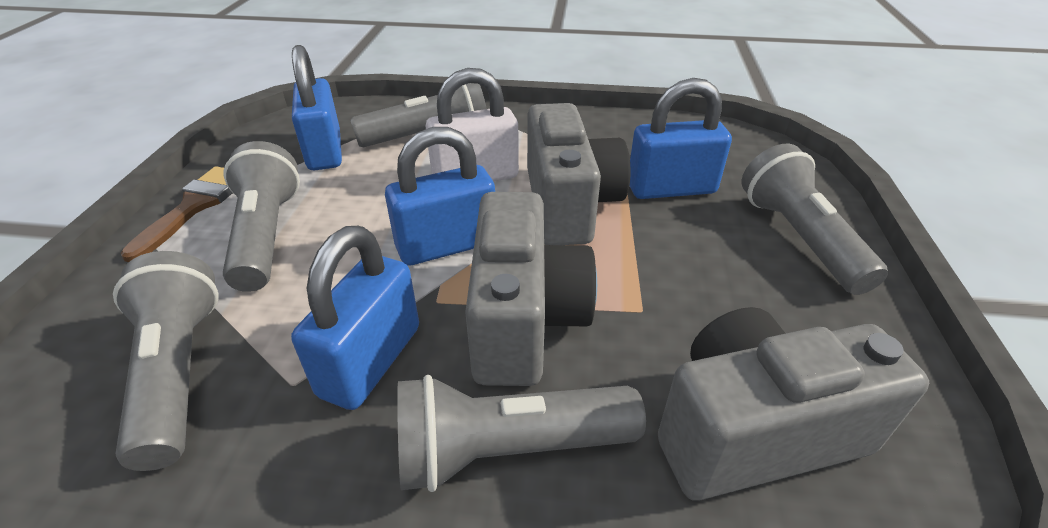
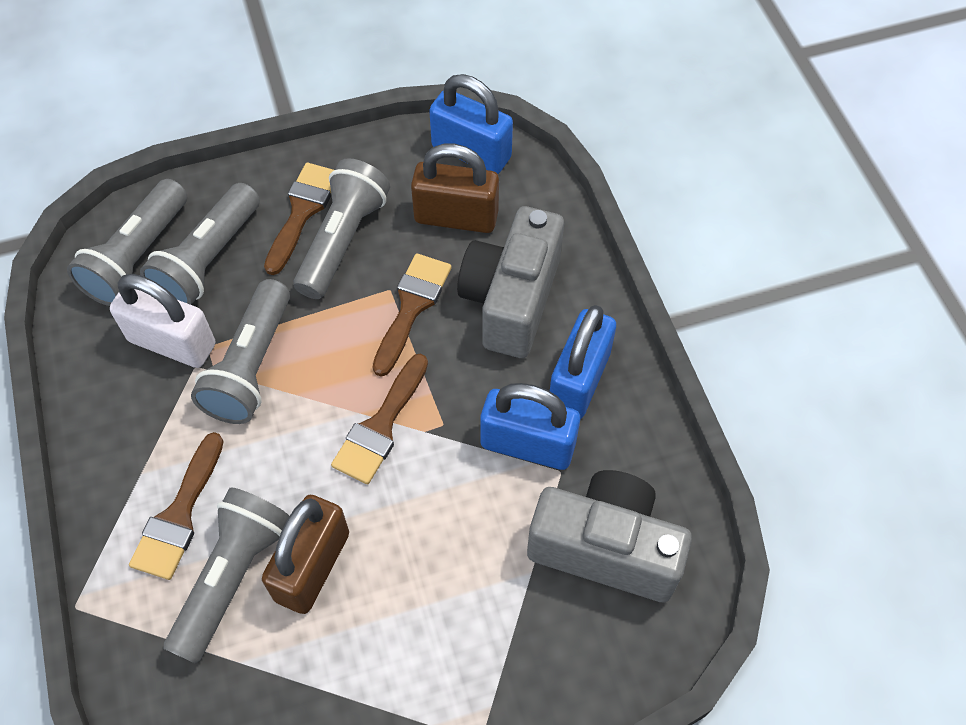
blue padlock: 4 -> 3
brown brush: 1 -> 4
brown padlock: 0 -> 2
grey camera: 3 -> 2

